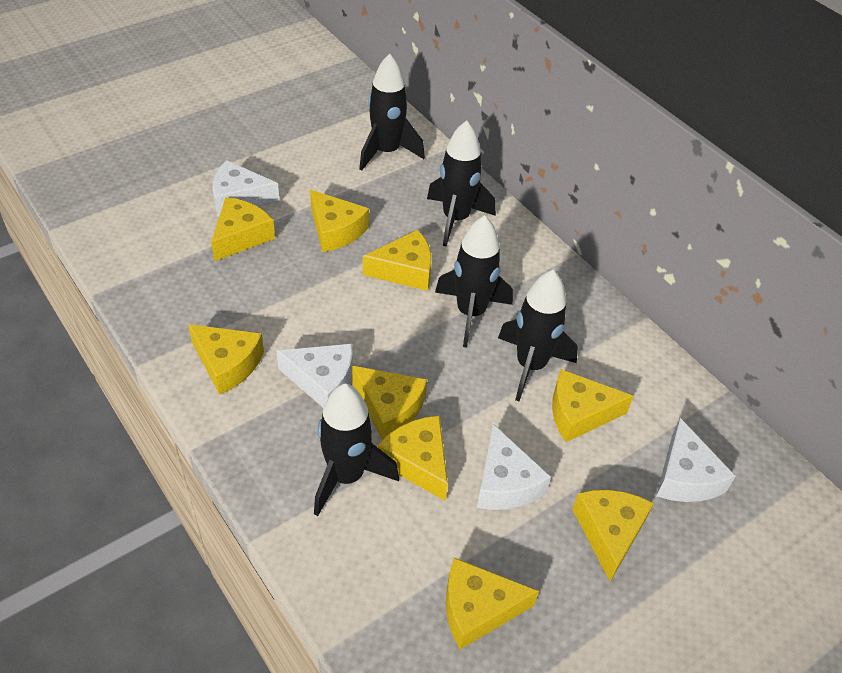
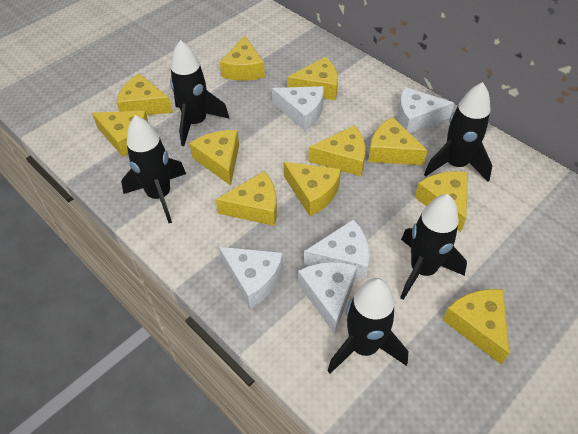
white cheese: 4 -> 5
yellow cheese: 9 -> 11

